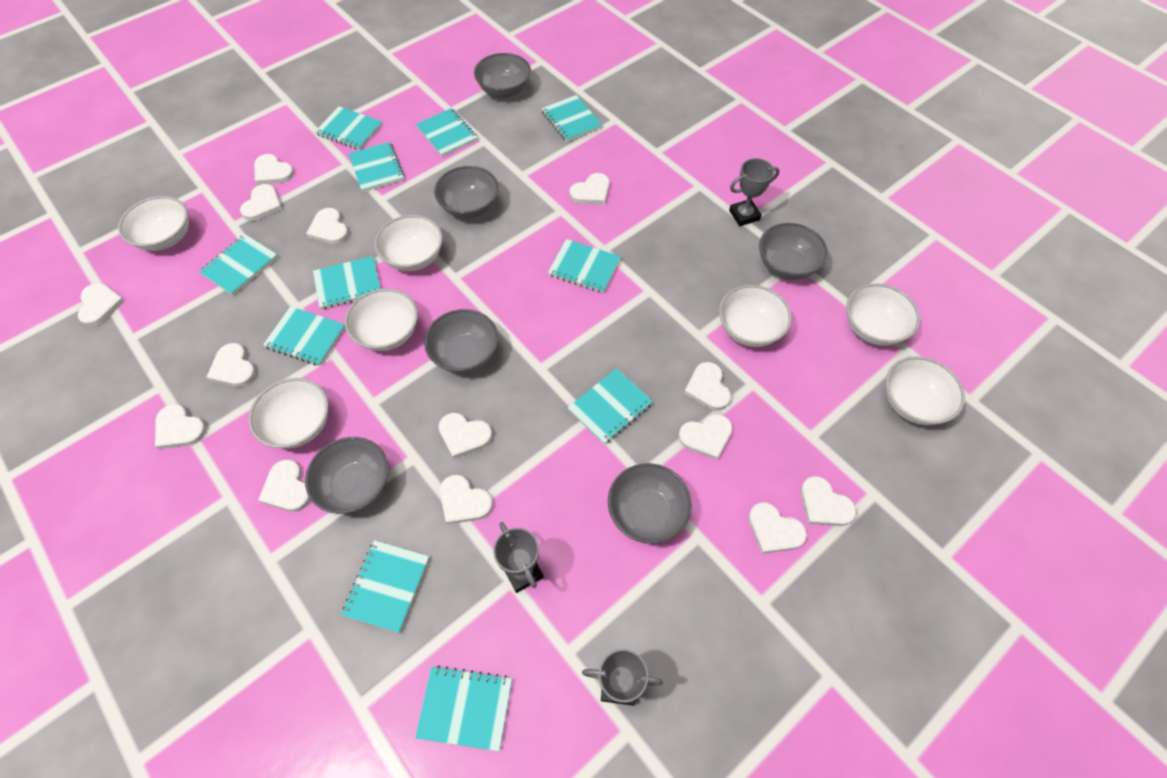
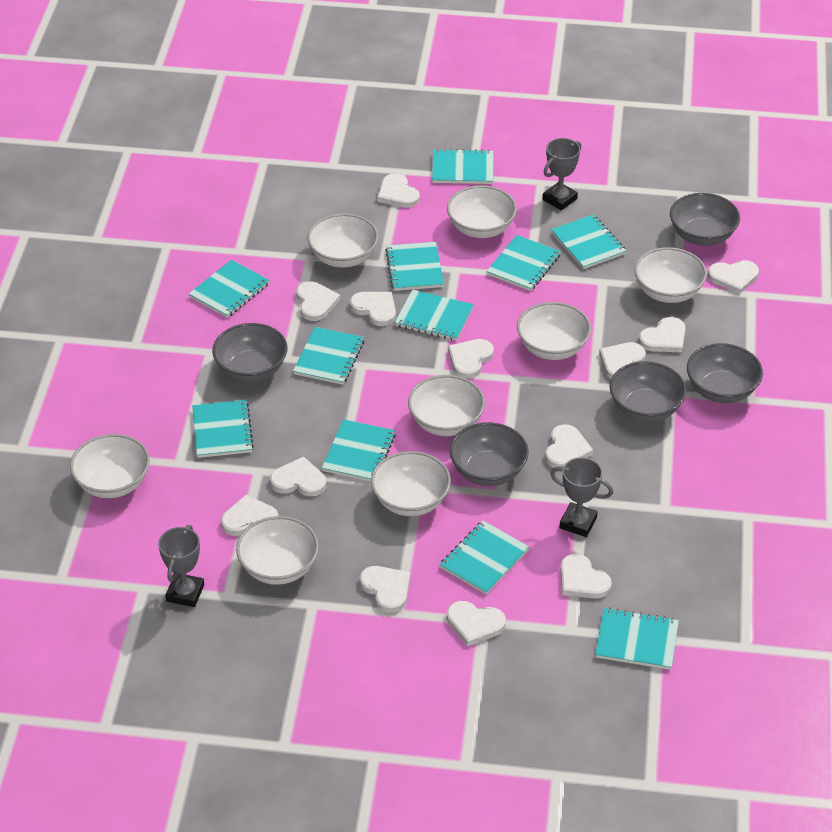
grey bowl: 6 -> 5
white bowl: 7 -> 8
white heart: 14 -> 13

